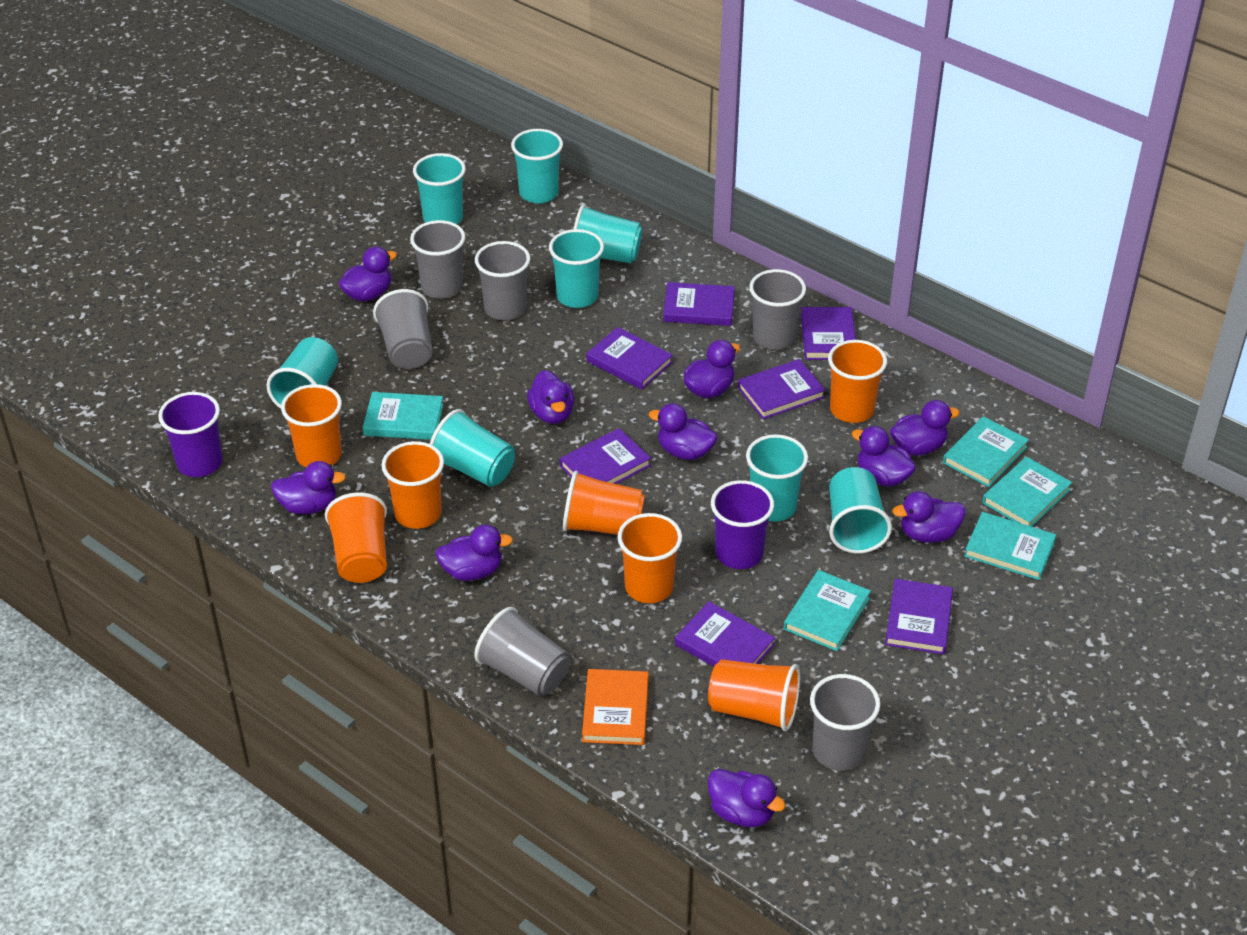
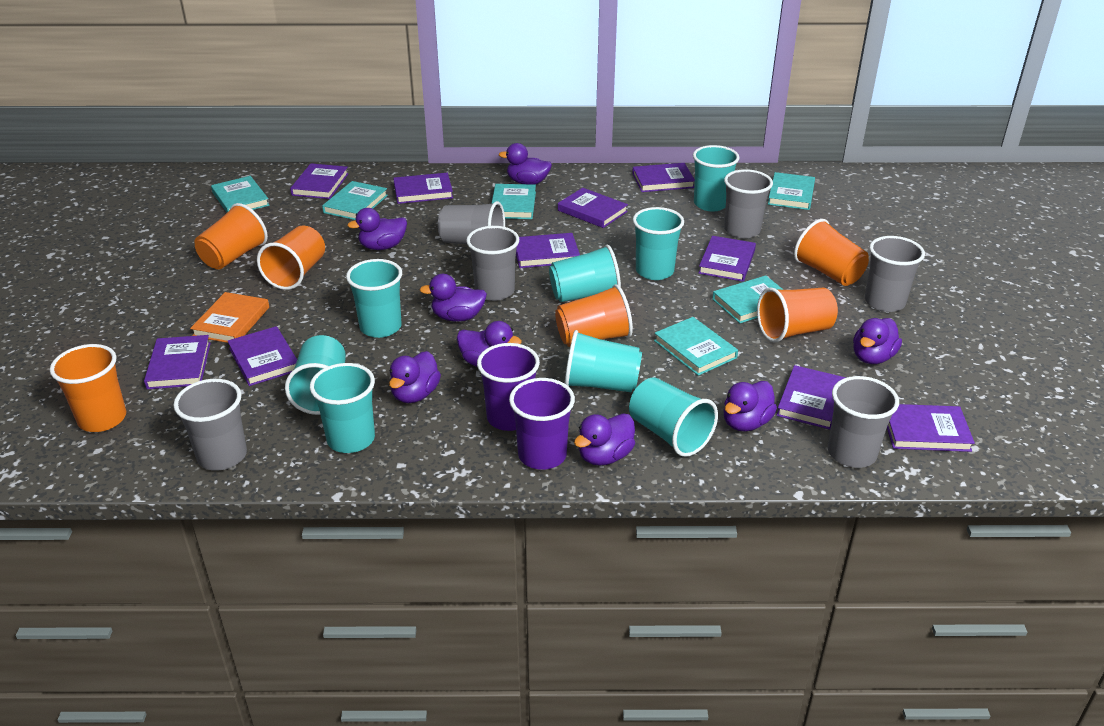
orange cup: 7 -> 6
purple book: 7 -> 10
purple duck: 10 -> 8
turquoise book: 5 -> 6

